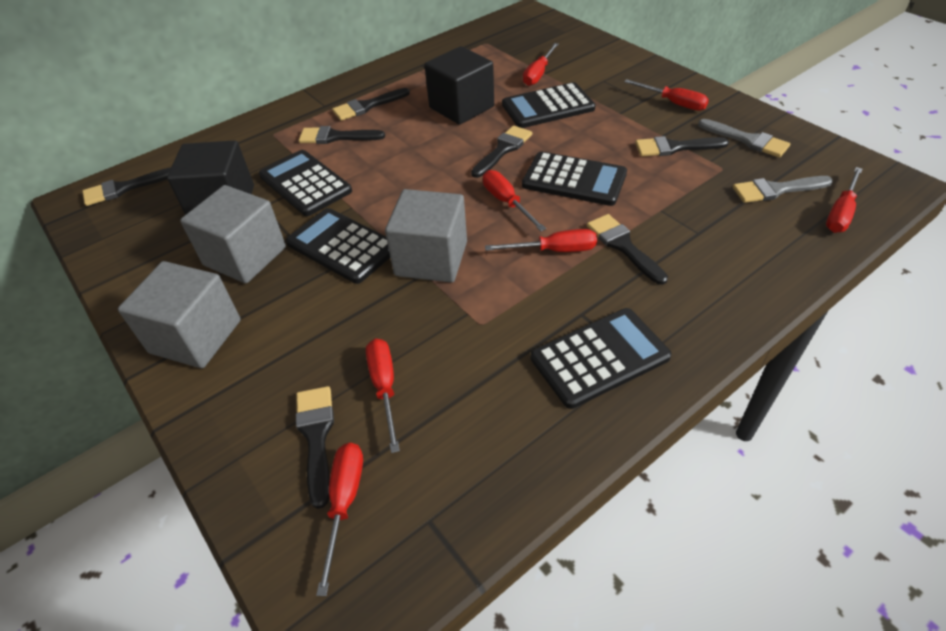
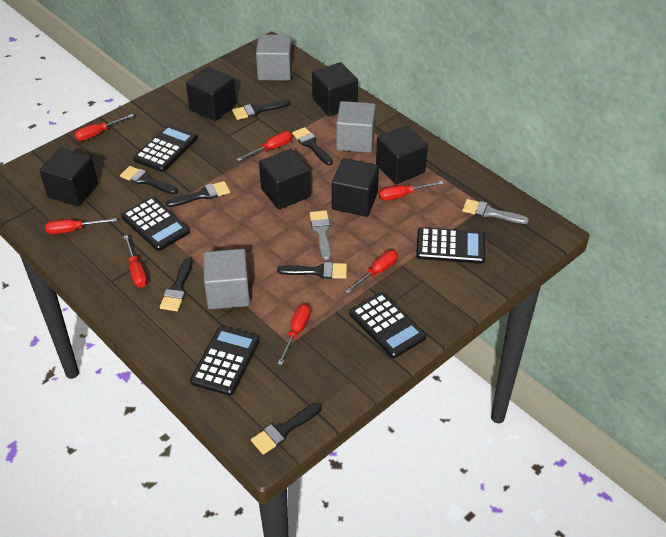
black cube: 2 -> 6

